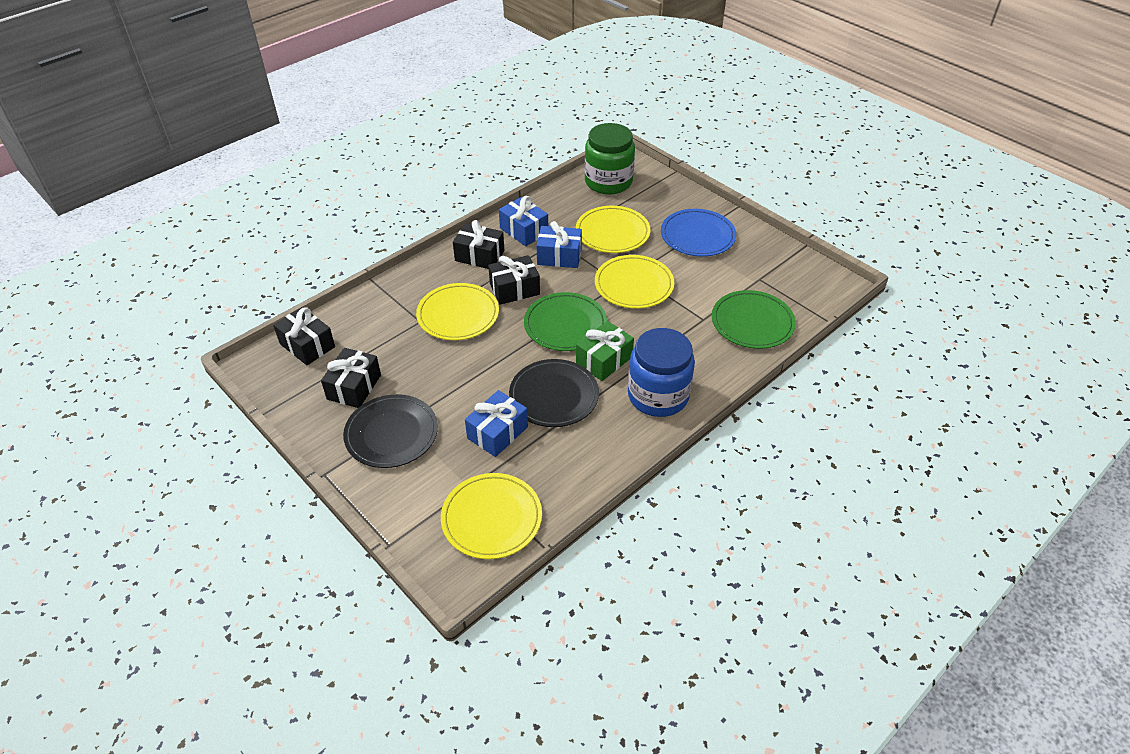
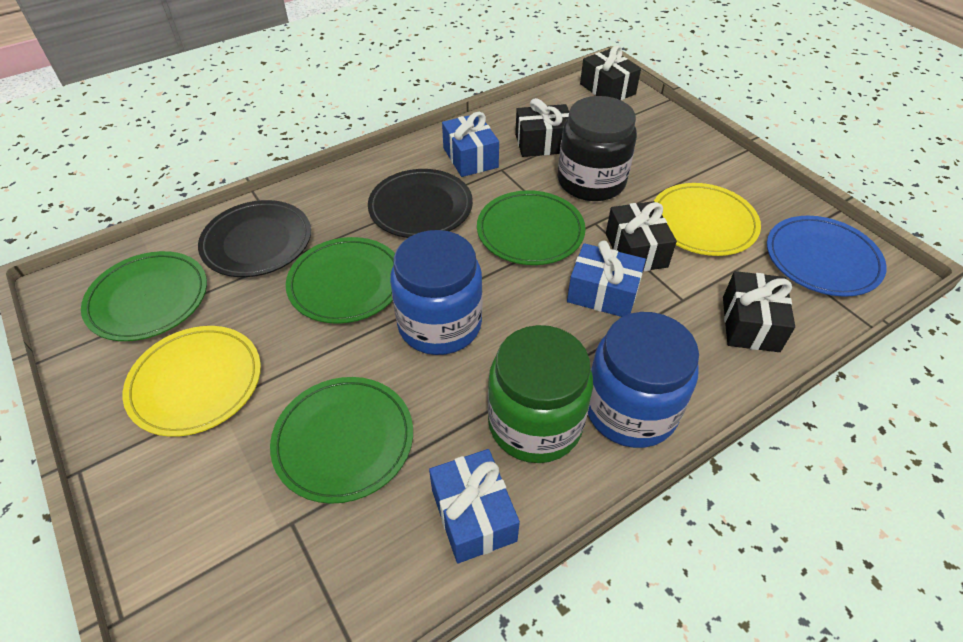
black jar: 0 -> 1
blue jar: 1 -> 2
green gift: 1 -> 0
green plate: 2 -> 4
yellow plate: 4 -> 2

